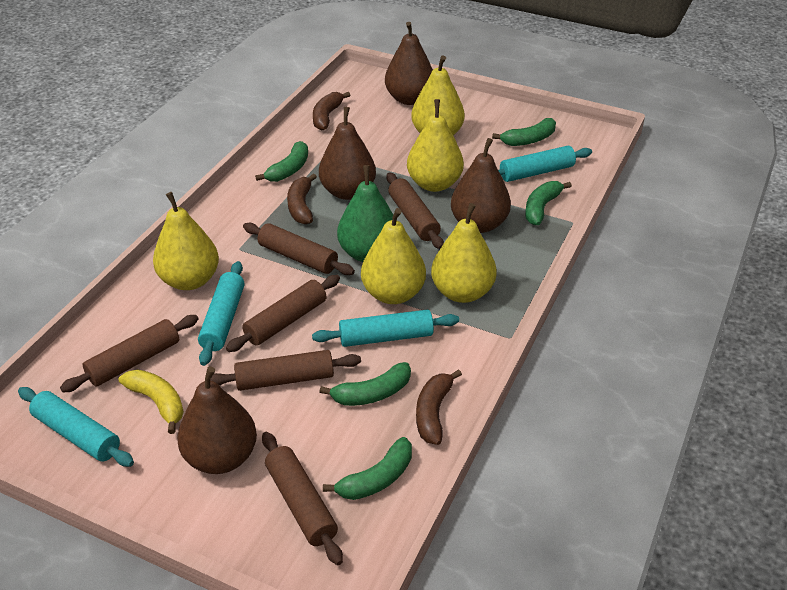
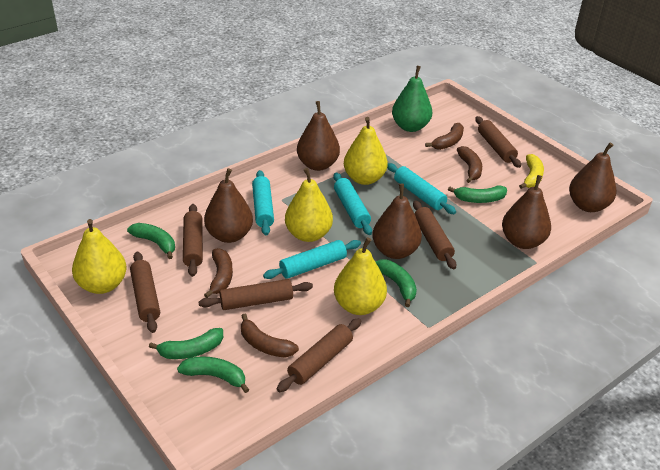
brown banana: 3 -> 4
brown pear: 4 -> 5
yellow pear: 5 -> 4

